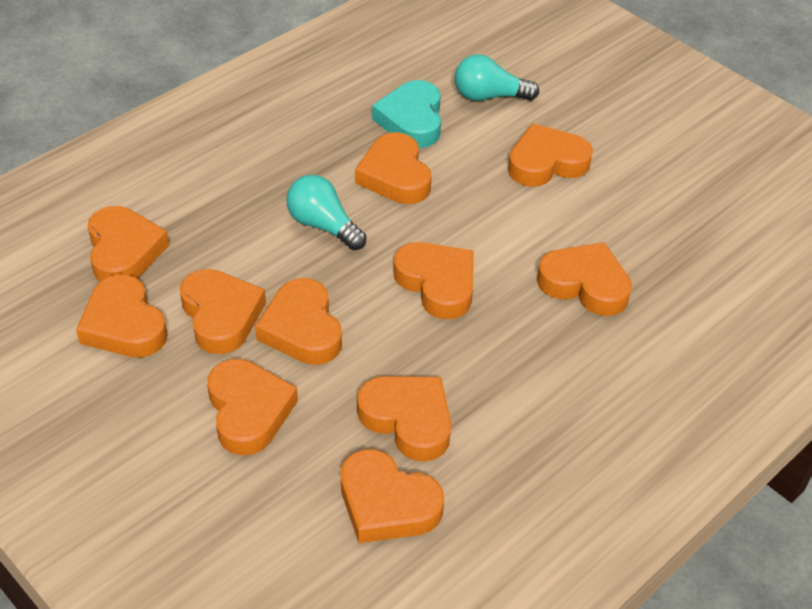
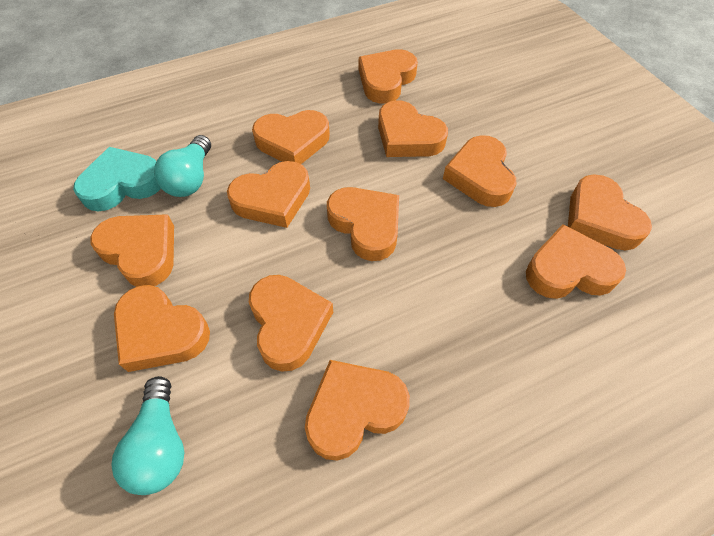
orange heart: 11 -> 12

